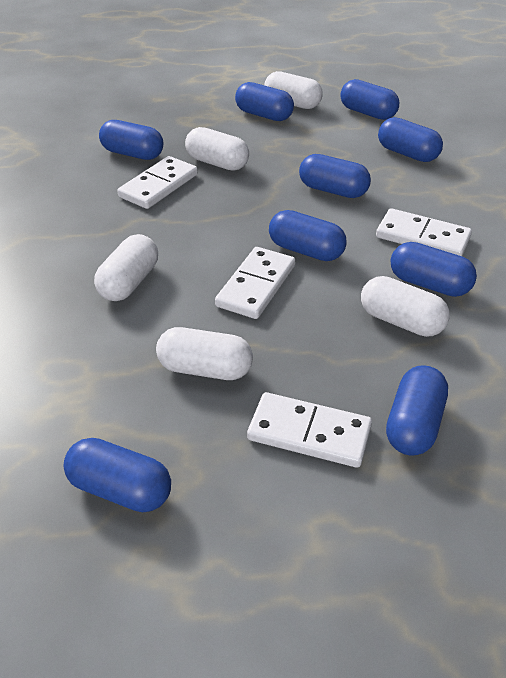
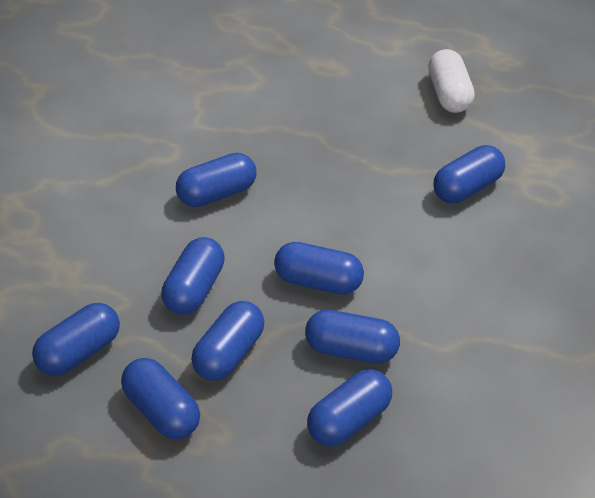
white capsule: 5 -> 1
white domino: 4 -> 0

